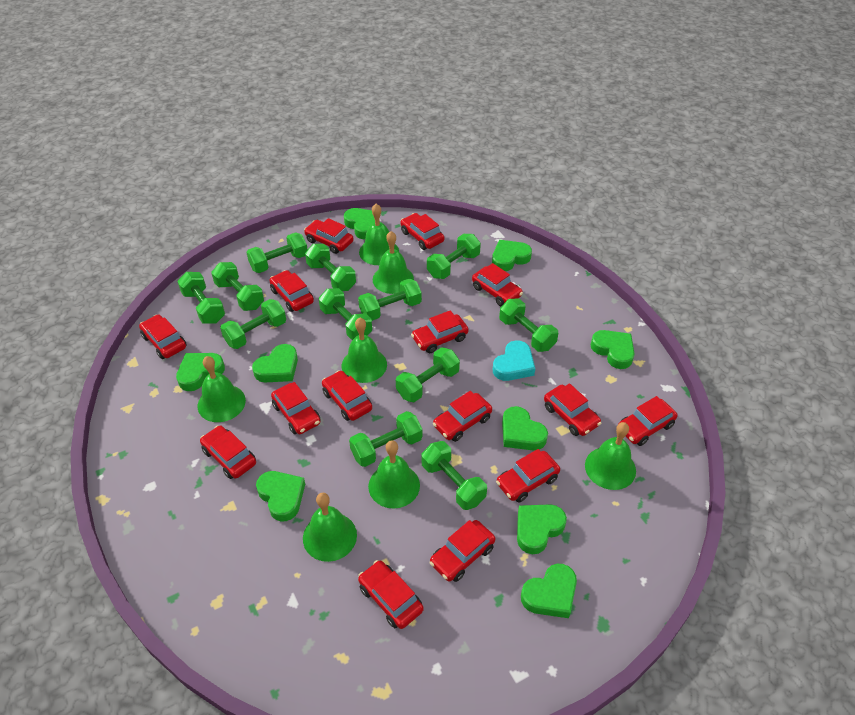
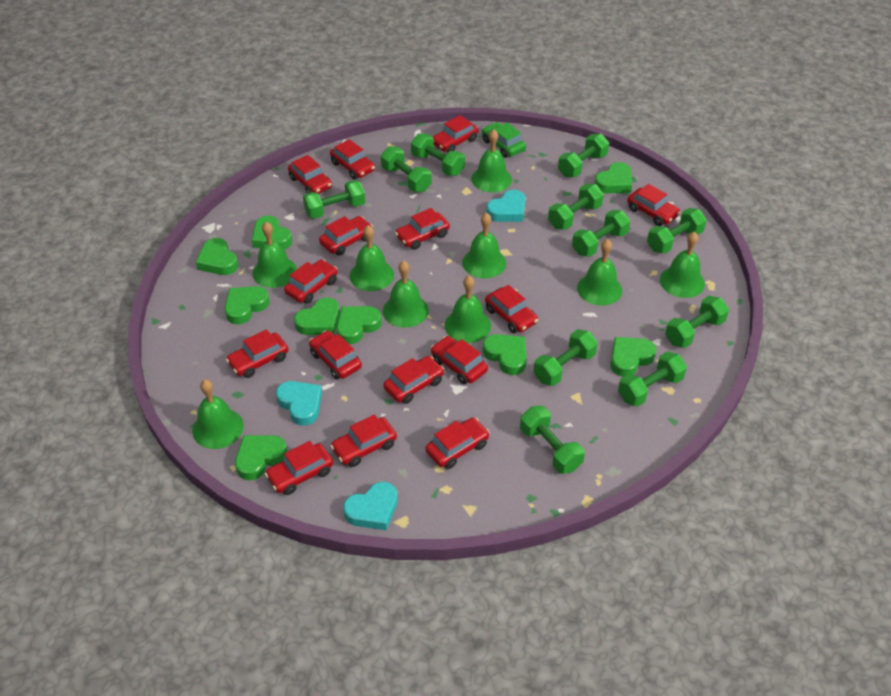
green bell: 7 -> 9
green car: 0 -> 1
green dumbbell: 12 -> 11
turquoise heart: 1 -> 3

